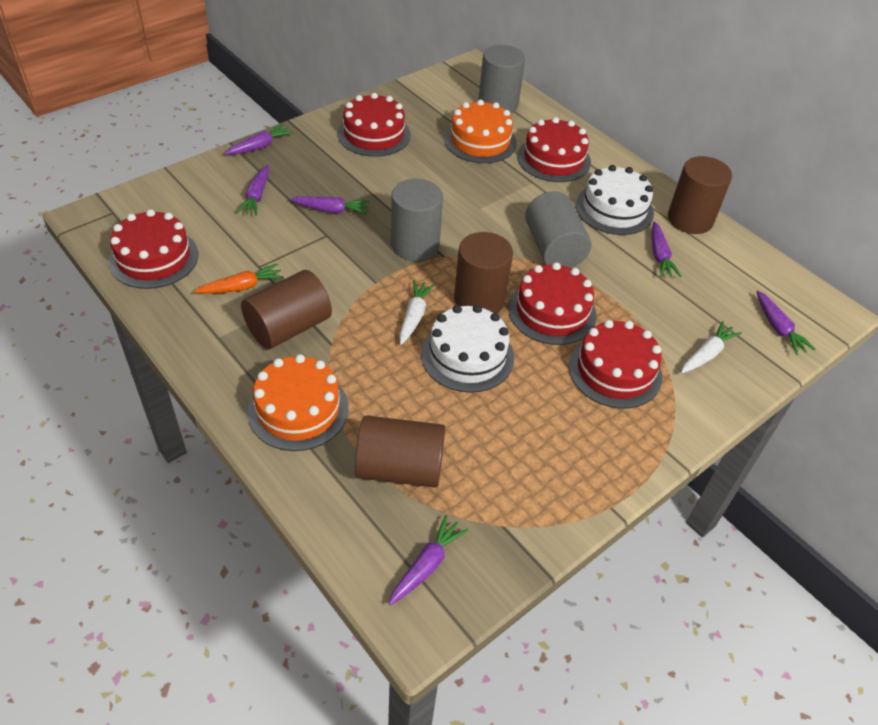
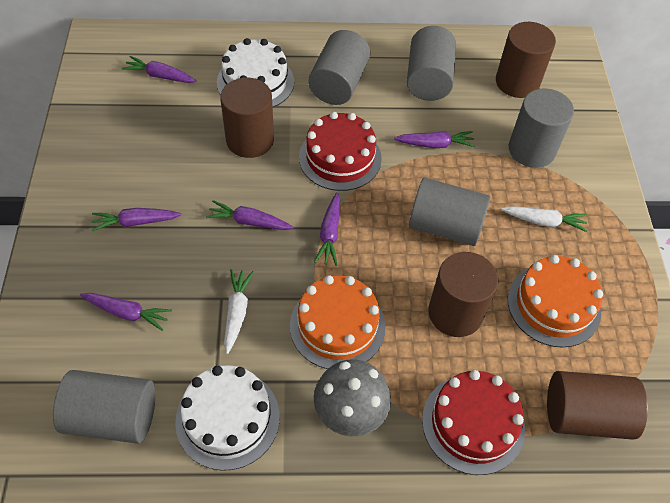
grey cylinder: 3 -> 5
grey mushroom: 0 -> 1
orange carrot: 1 -> 0
red cake: 5 -> 2

